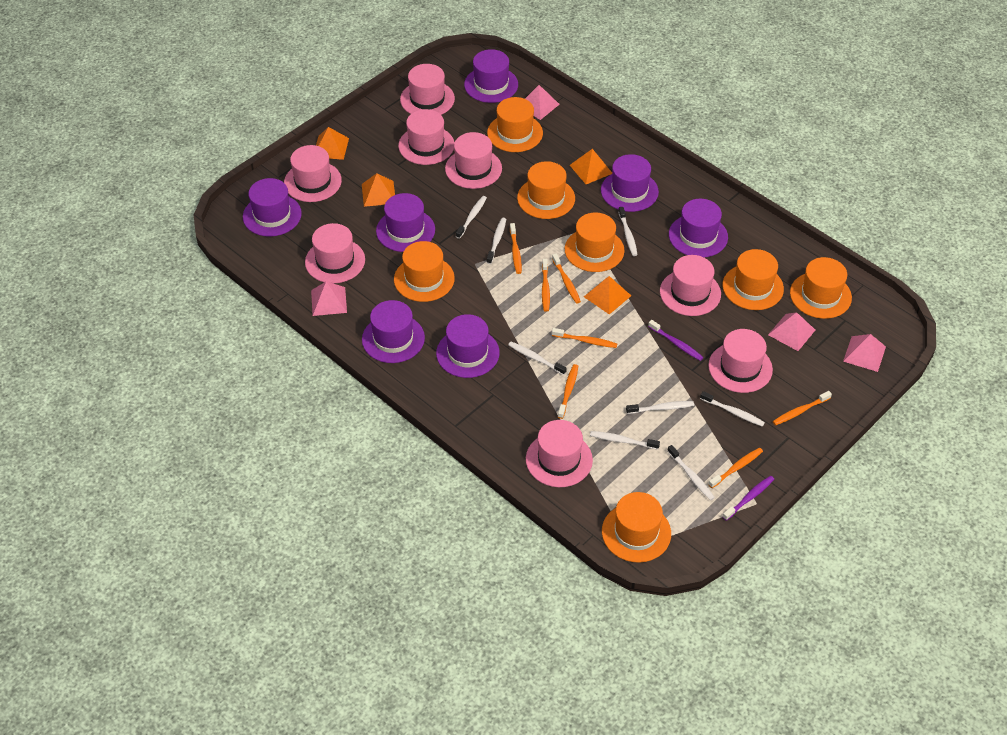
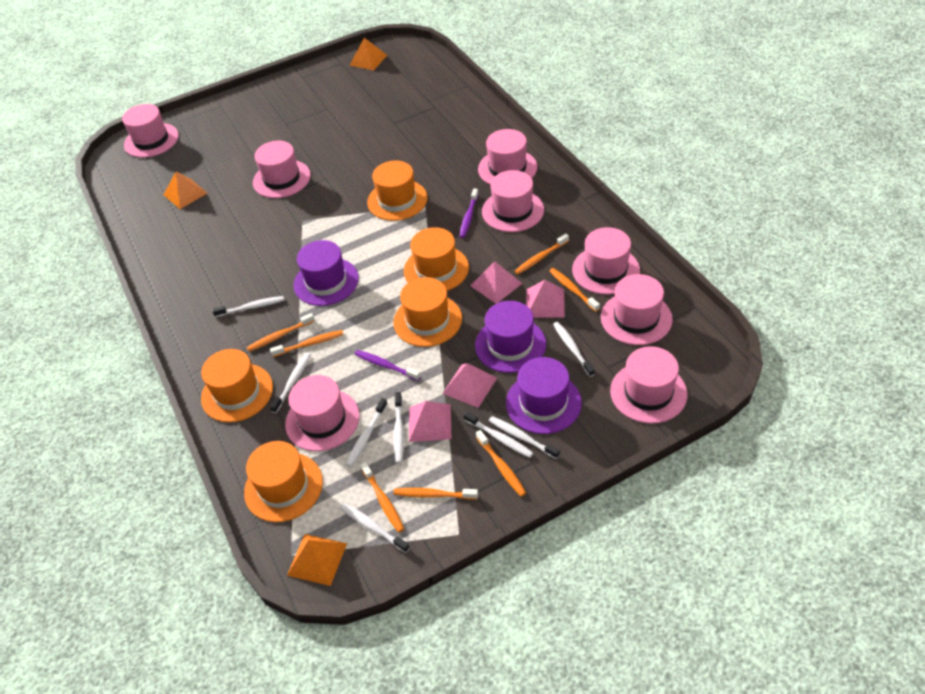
orange hat: 7 -> 5
orange pyramid: 4 -> 3
purple hat: 7 -> 3

